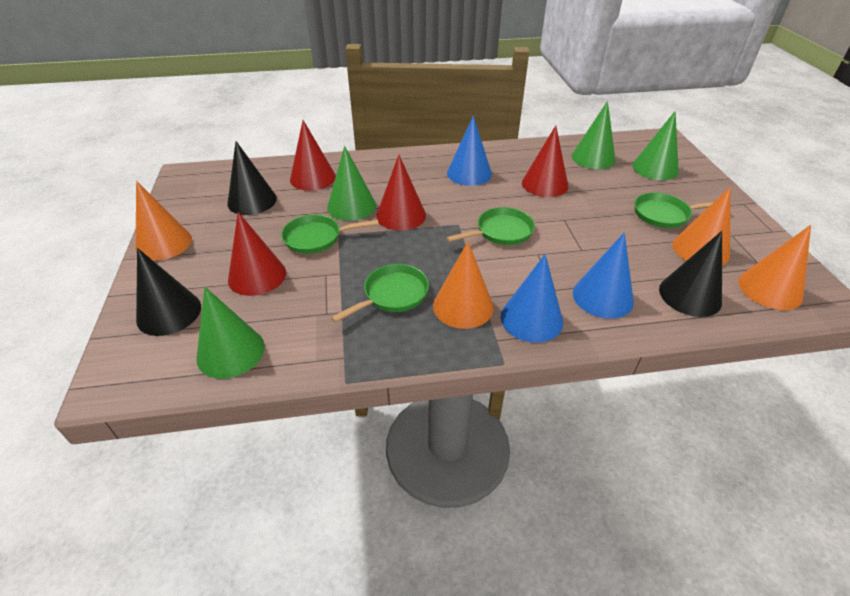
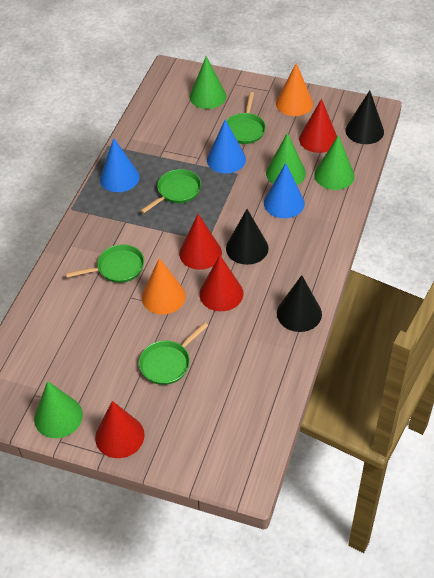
orange cone: 4 -> 2

